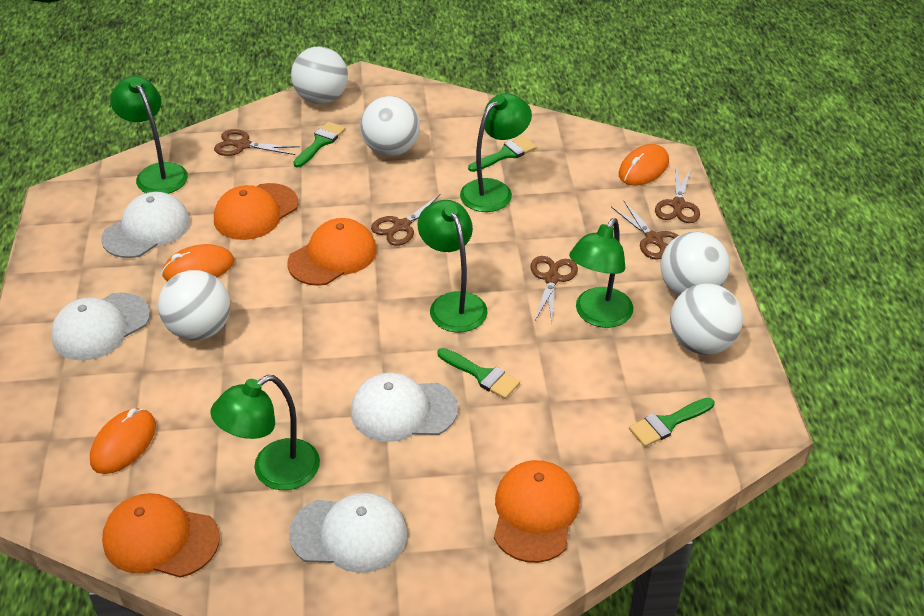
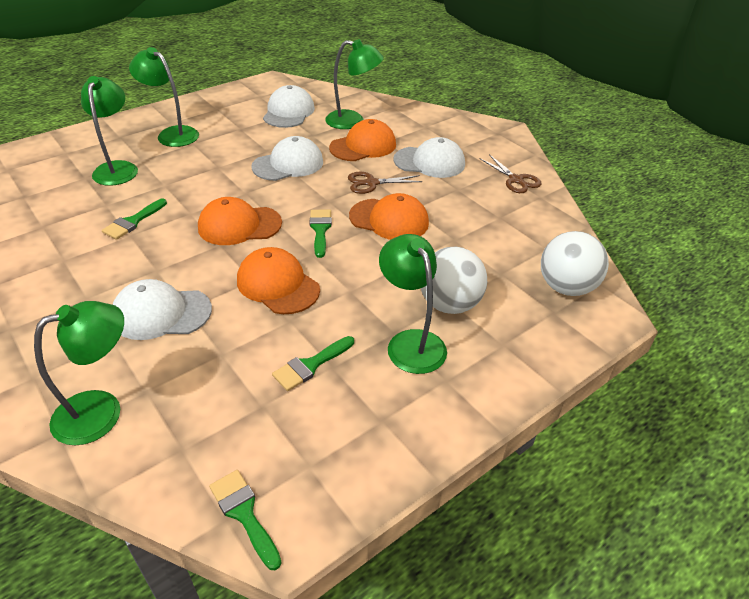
brown scissors: 5 -> 2
orange mouse: 3 -> 0
white ball: 5 -> 2

